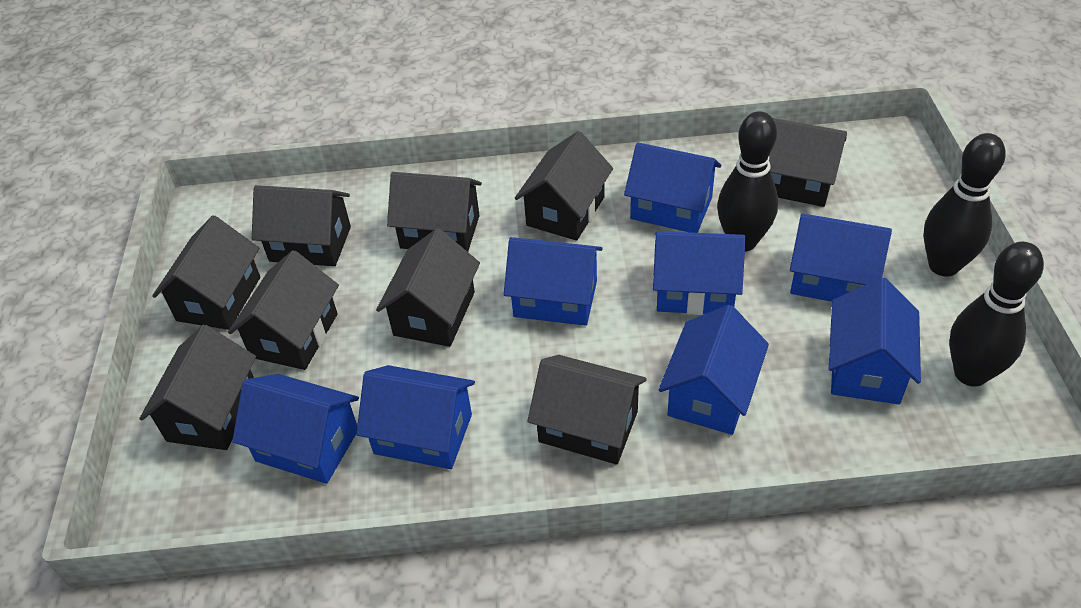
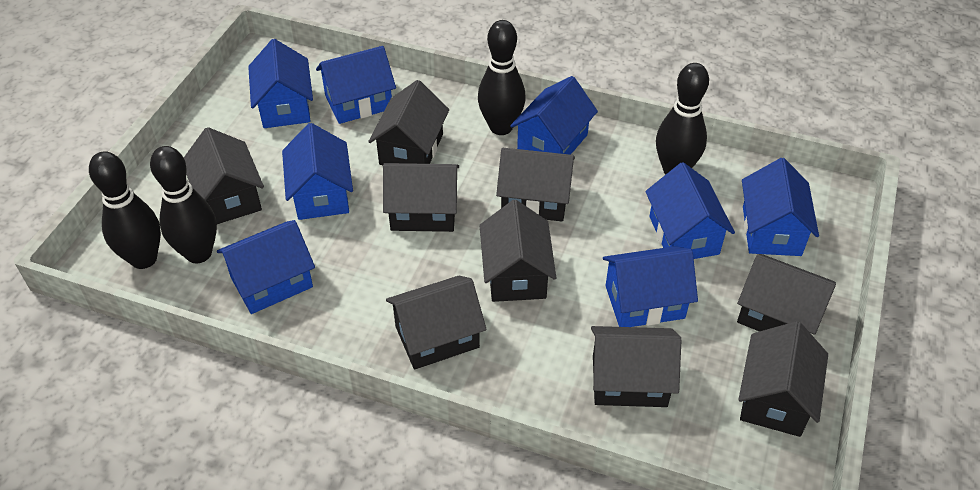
black bowling pin: 3 -> 4

